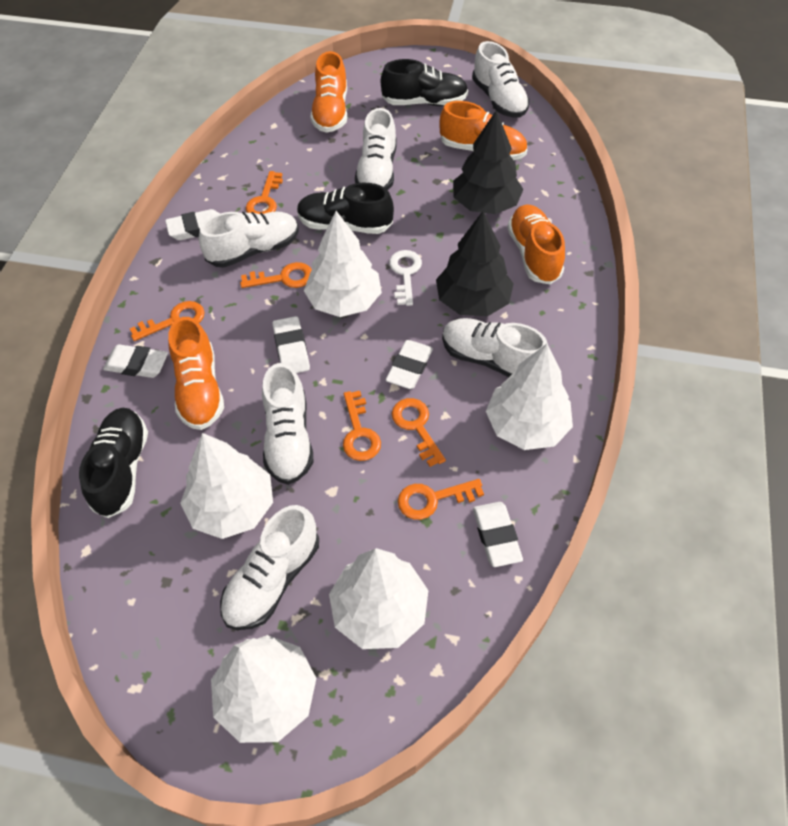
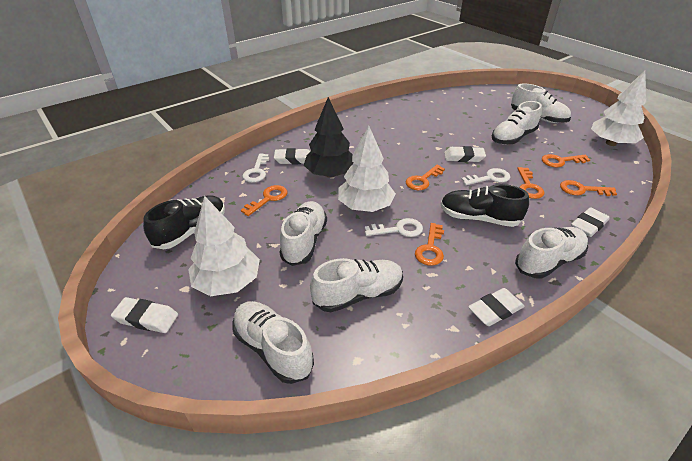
black shoe: 3 -> 2
black tree: 2 -> 1
orange shoe: 4 -> 0
white key: 1 -> 3
white tree: 5 -> 3

